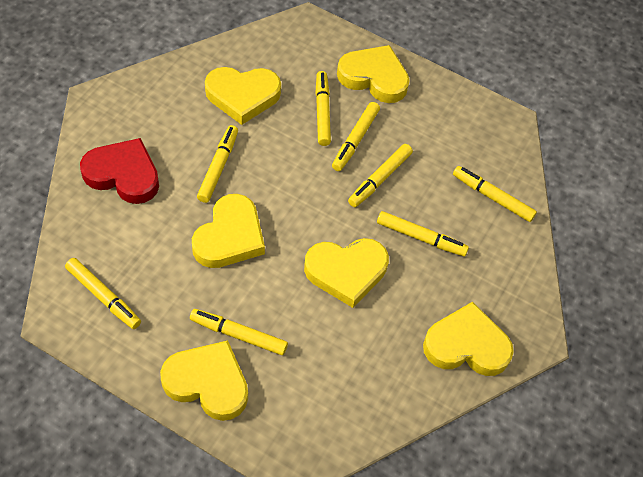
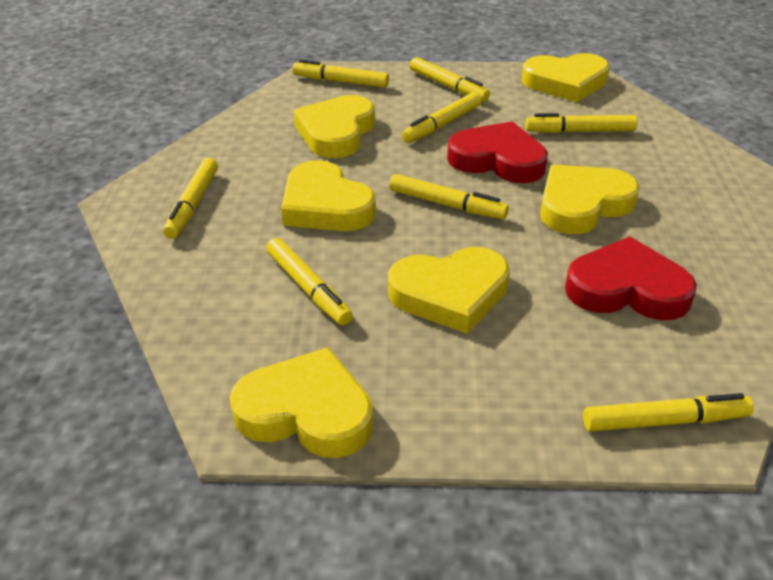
red heart: 1 -> 2

